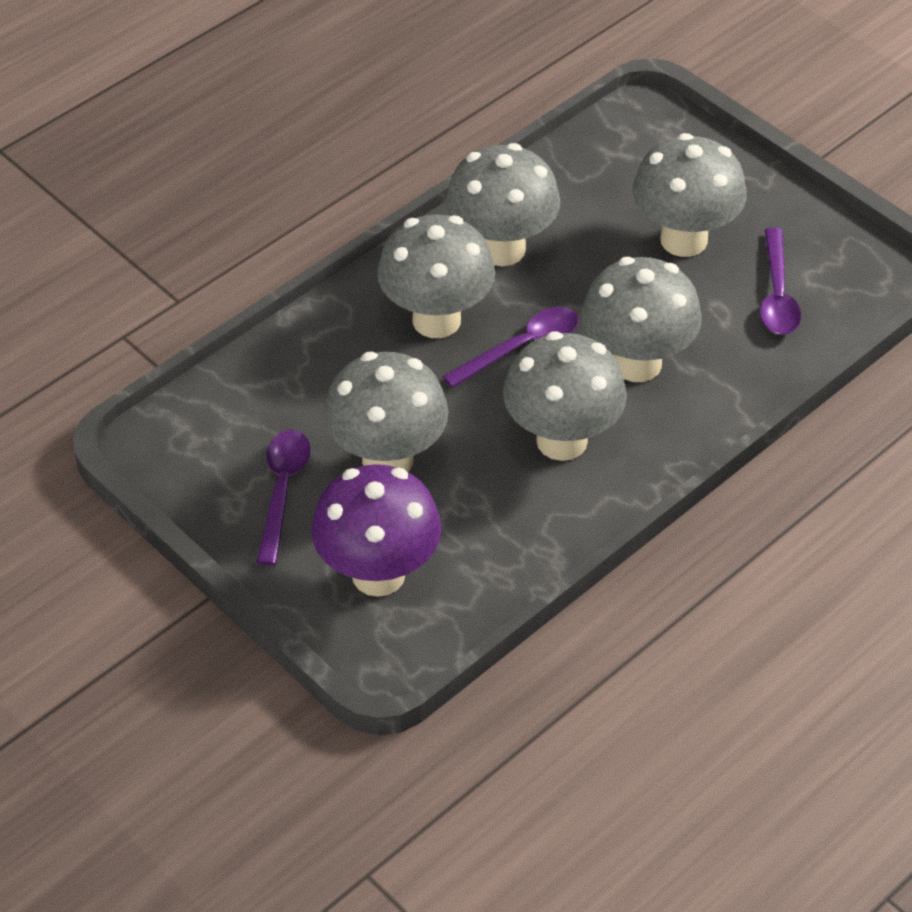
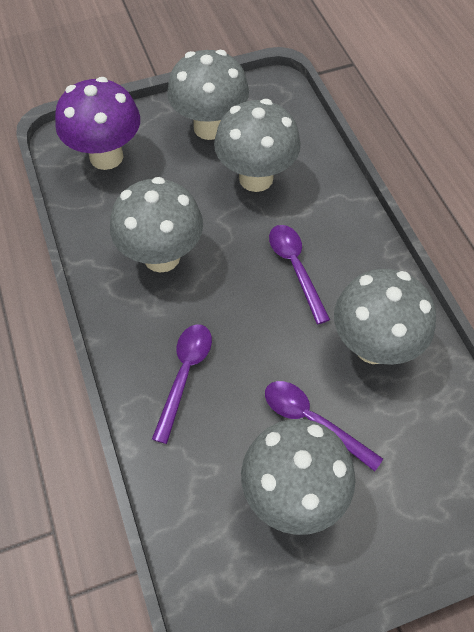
grey mushroom: 6 -> 5

